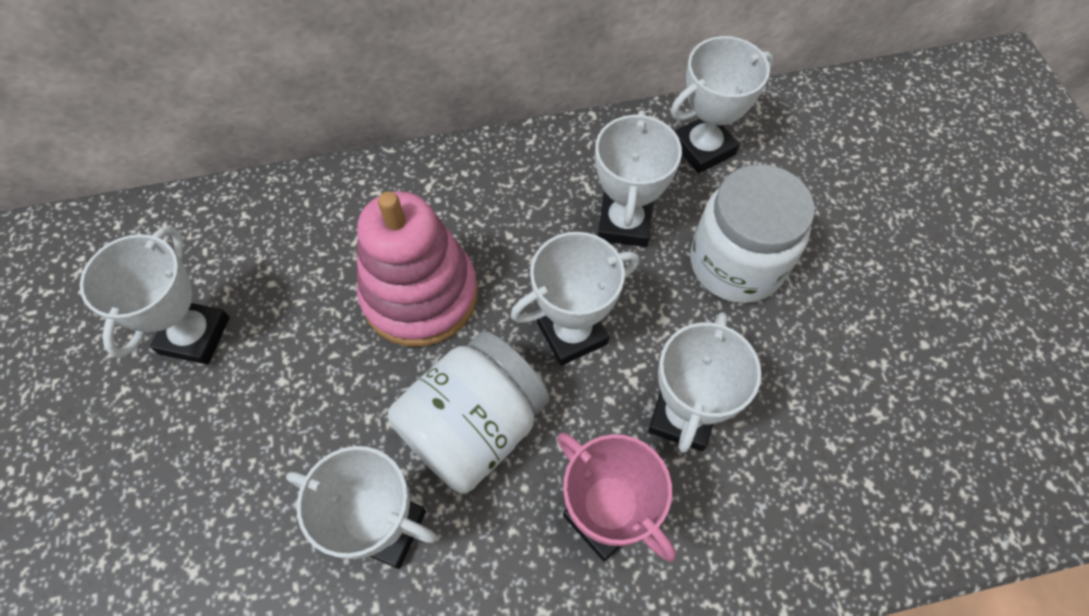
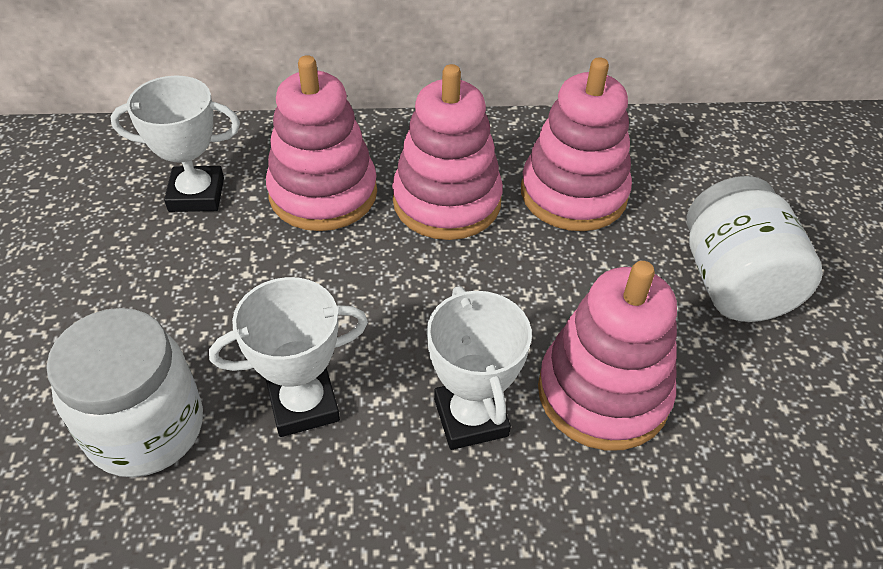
pink stacking toy: 1 -> 4
pink trophy: 1 -> 0
white trophy: 6 -> 3

